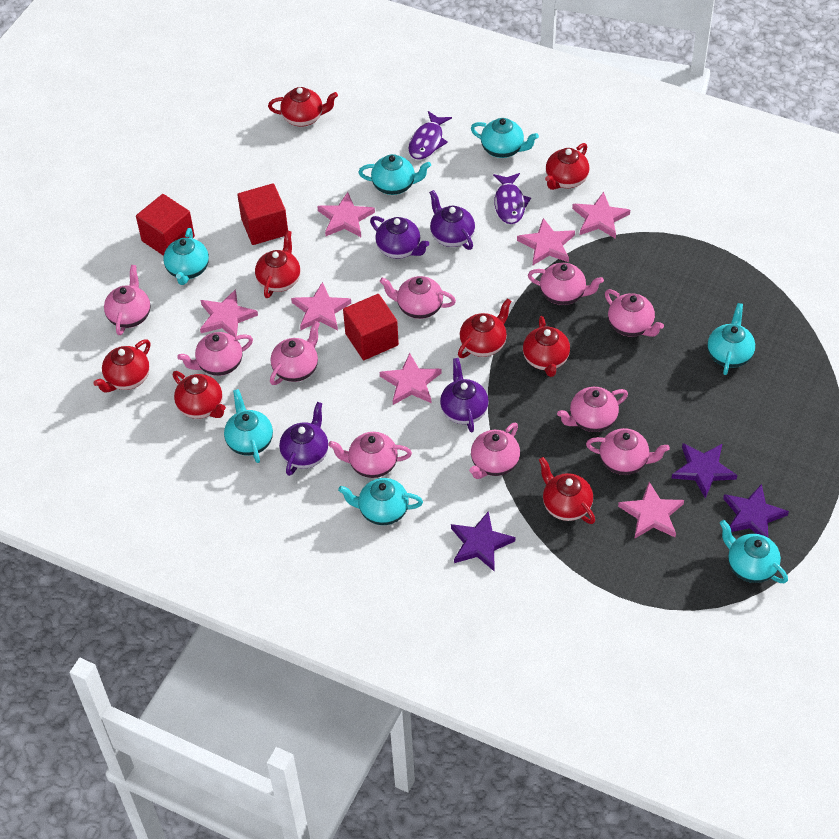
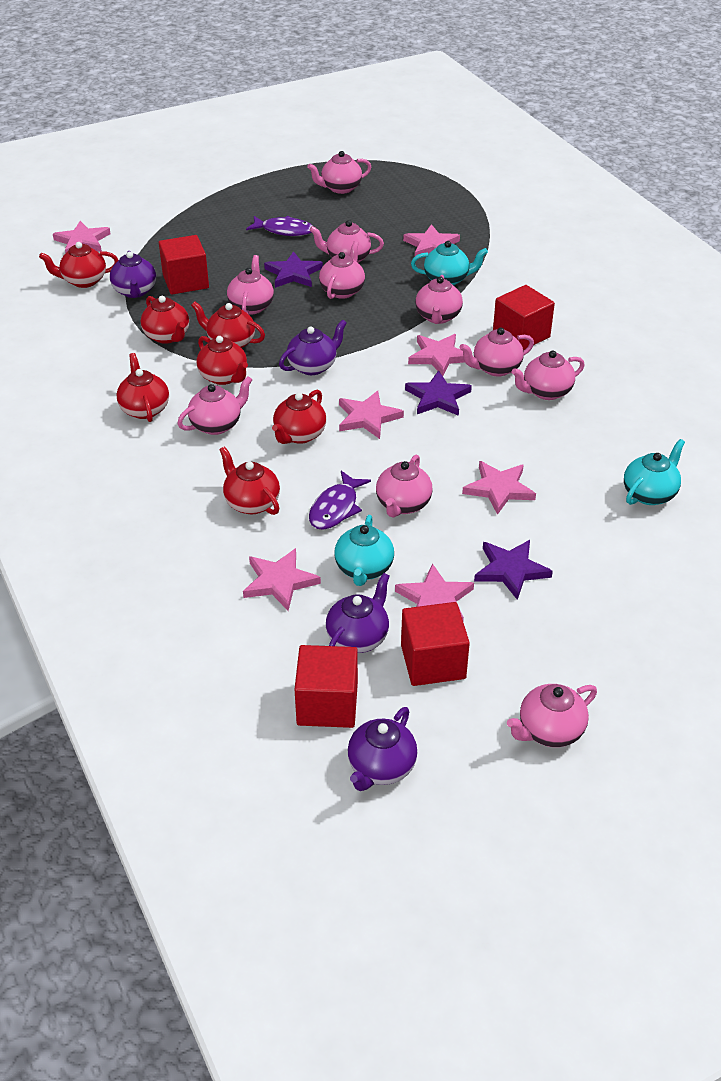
red cube: 3 -> 4
red teapot: 8 -> 7
turquoise teapot: 7 -> 3

